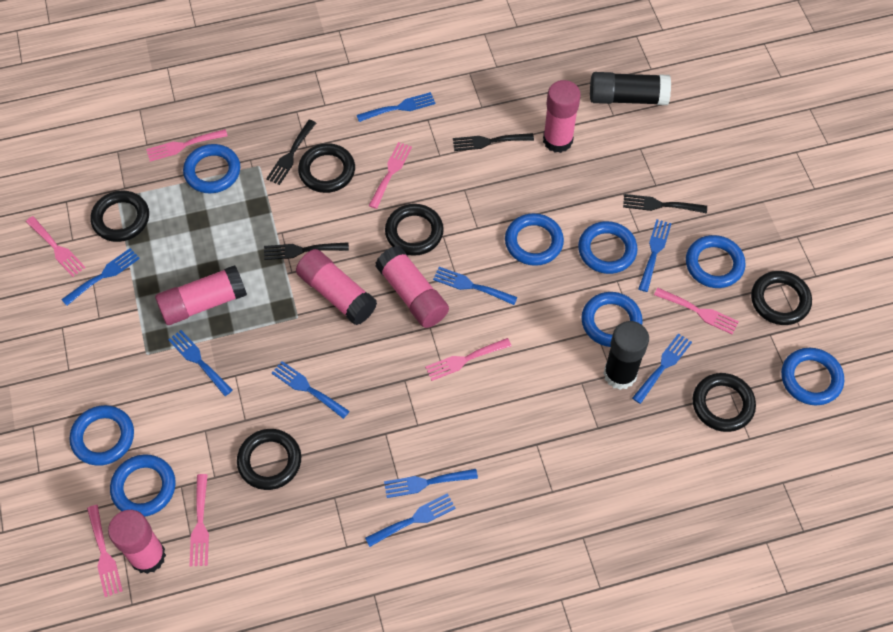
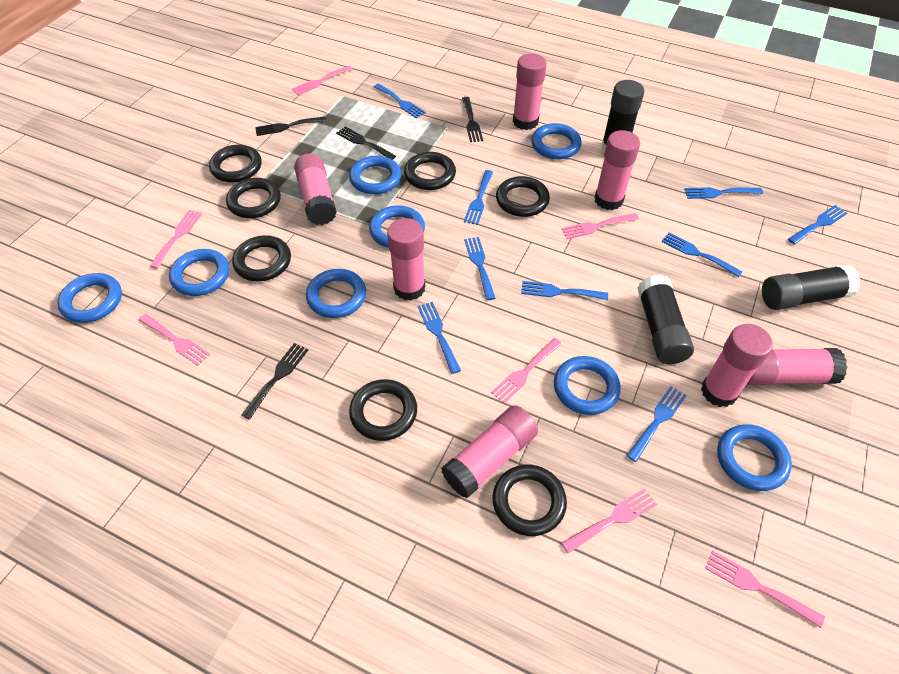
black glue stick: 2 -> 3
black ring: 6 -> 7
pink glue stick: 5 -> 7

